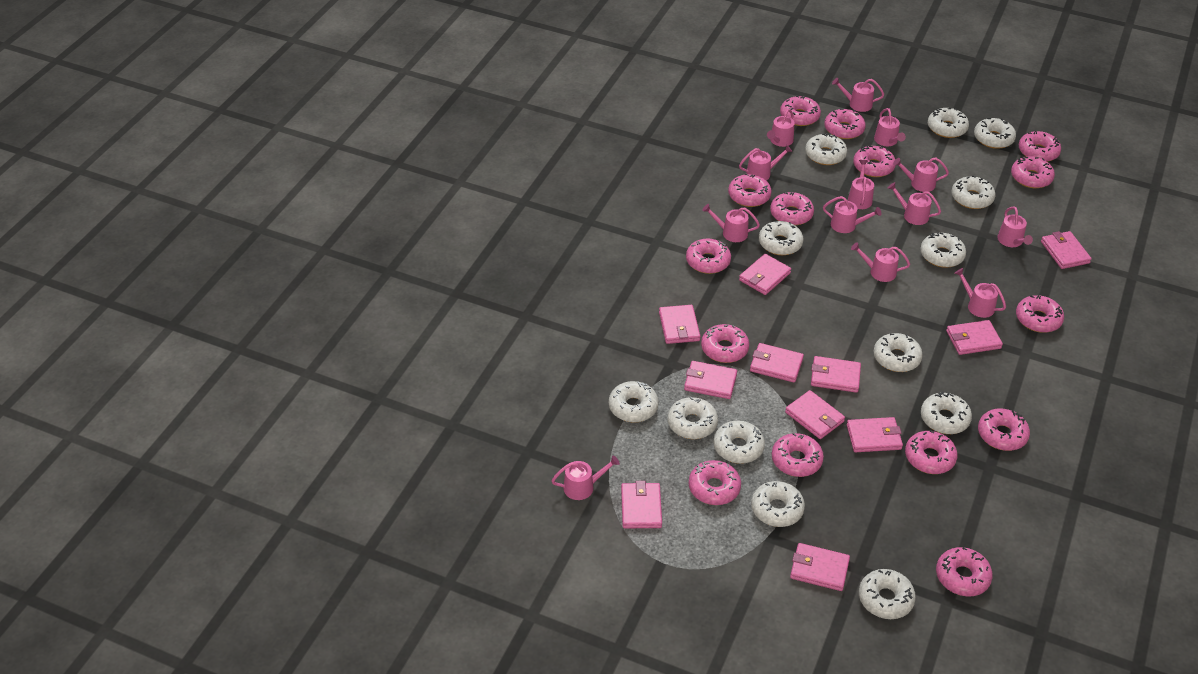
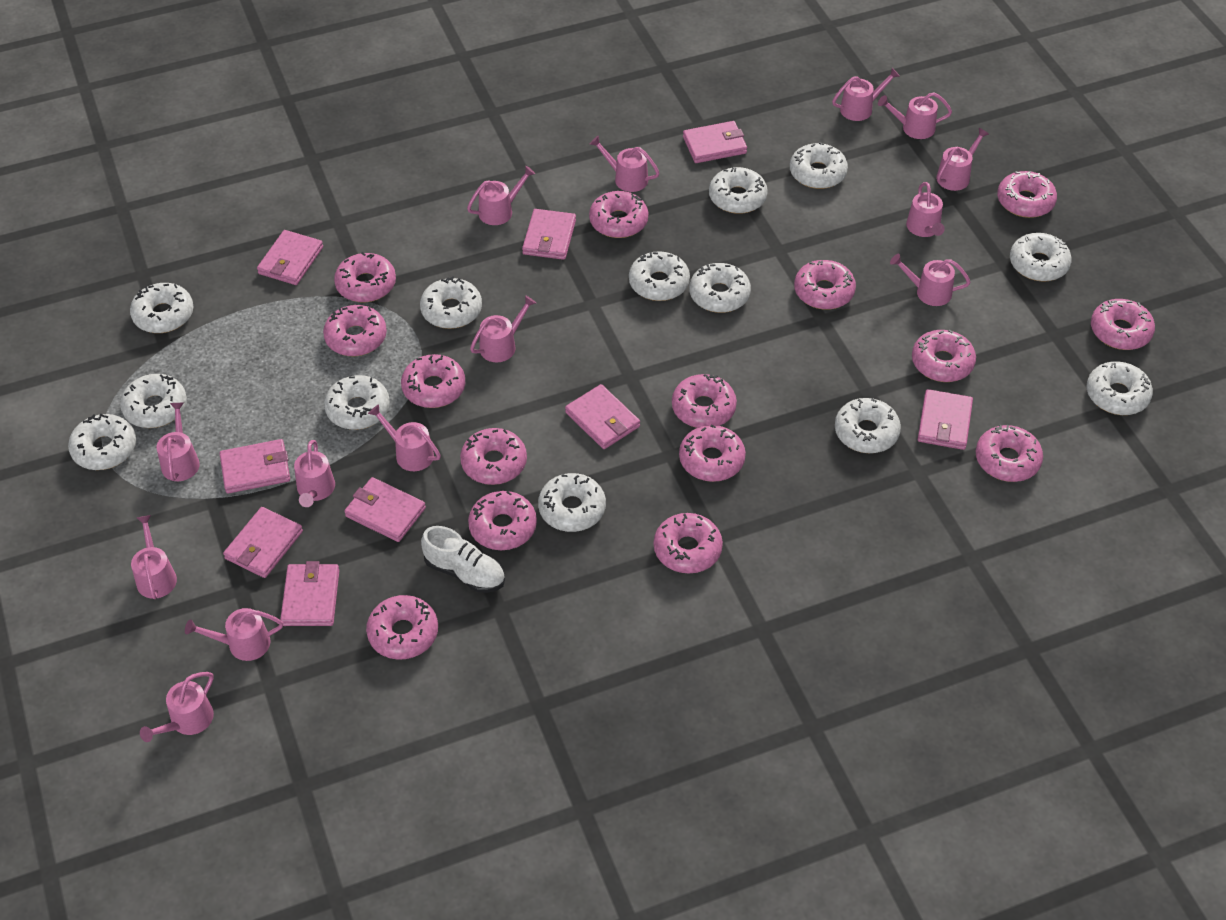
pink wallet: 11 -> 9
pink watering can: 13 -> 14
white shoe: 0 -> 1

